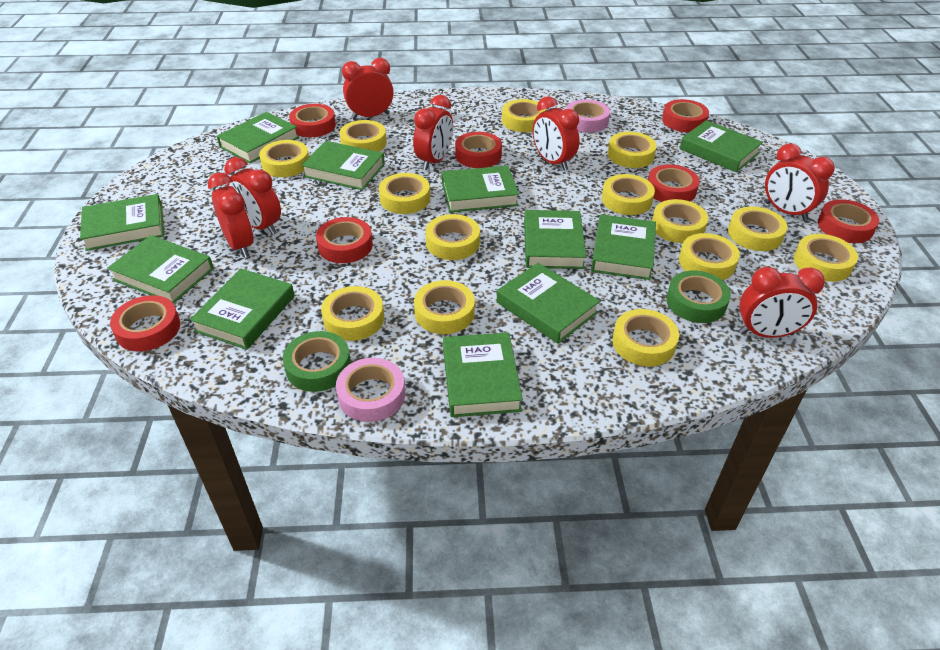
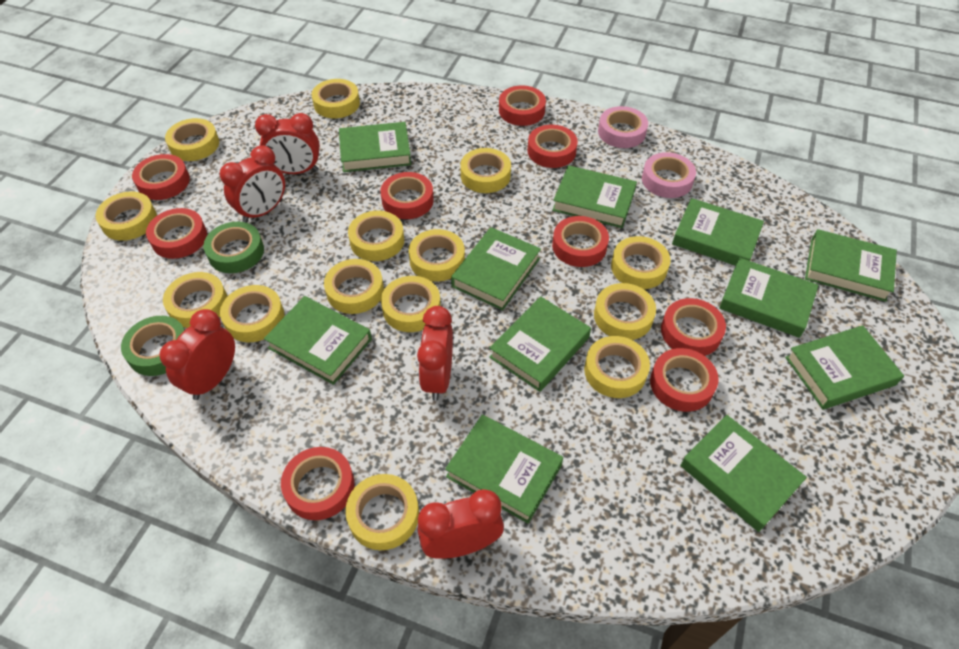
red clock: 7 -> 5
red tape: 7 -> 9

